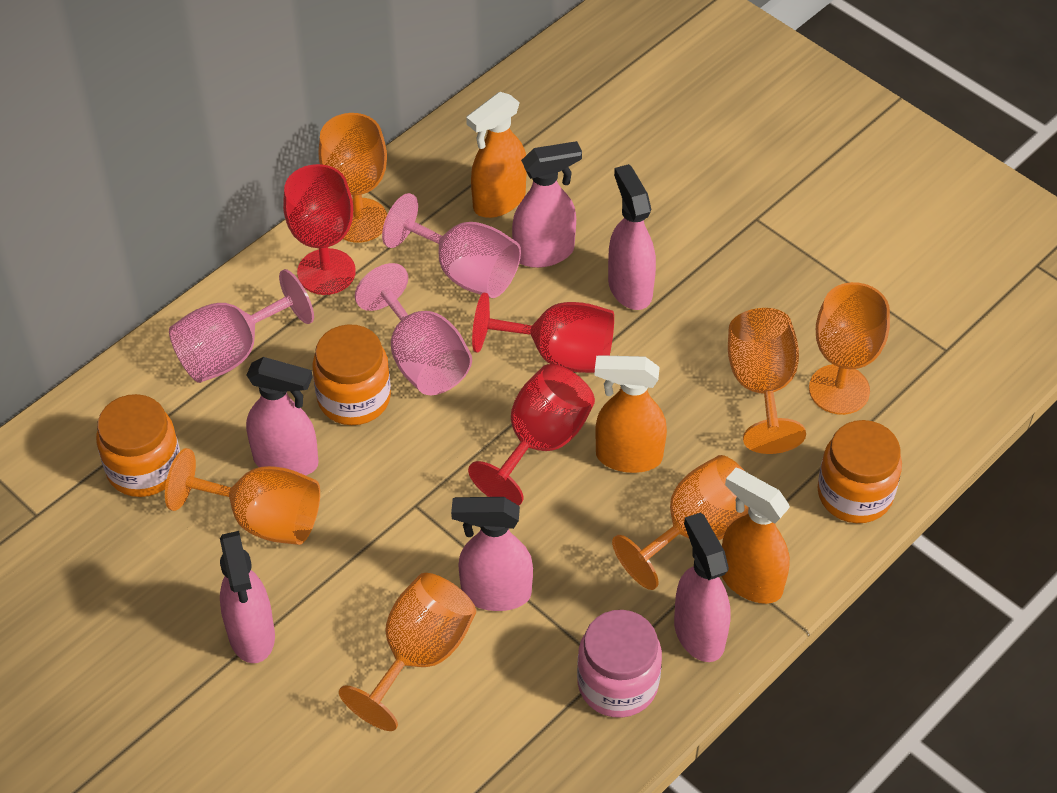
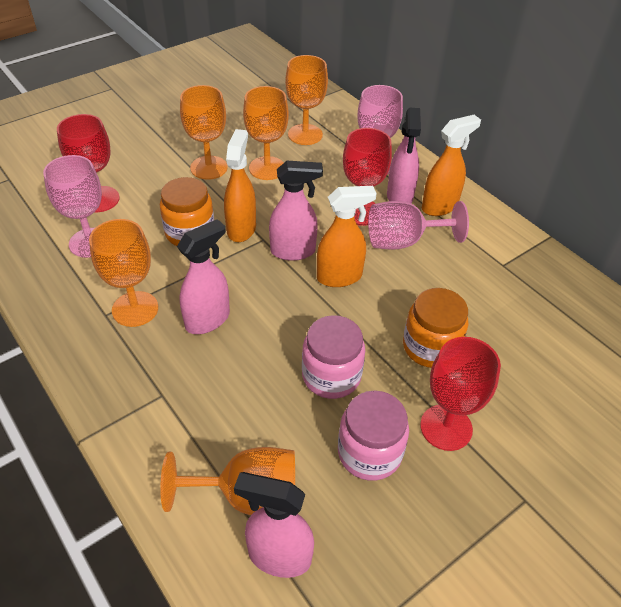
orange goblet: 6 -> 5
orange jar: 3 -> 2
pink jar: 1 -> 2
pink spray bottle: 6 -> 4

